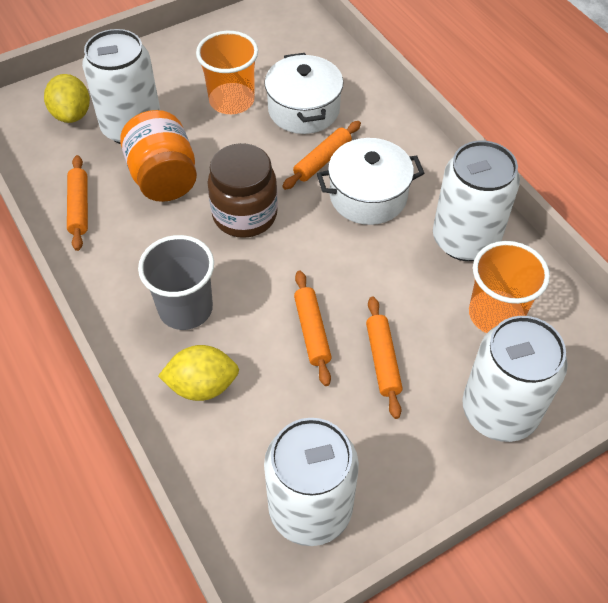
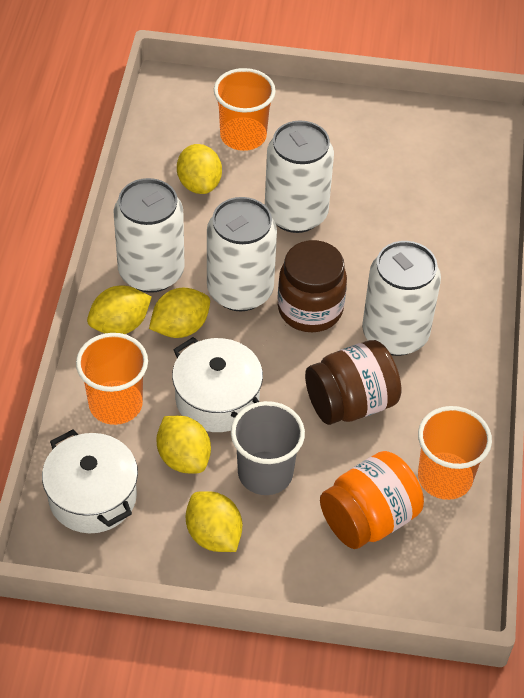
brown jar: 1 -> 2
orange cup: 2 -> 3
orange rolling pin: 4 -> 0
yellow lemon: 2 -> 5

